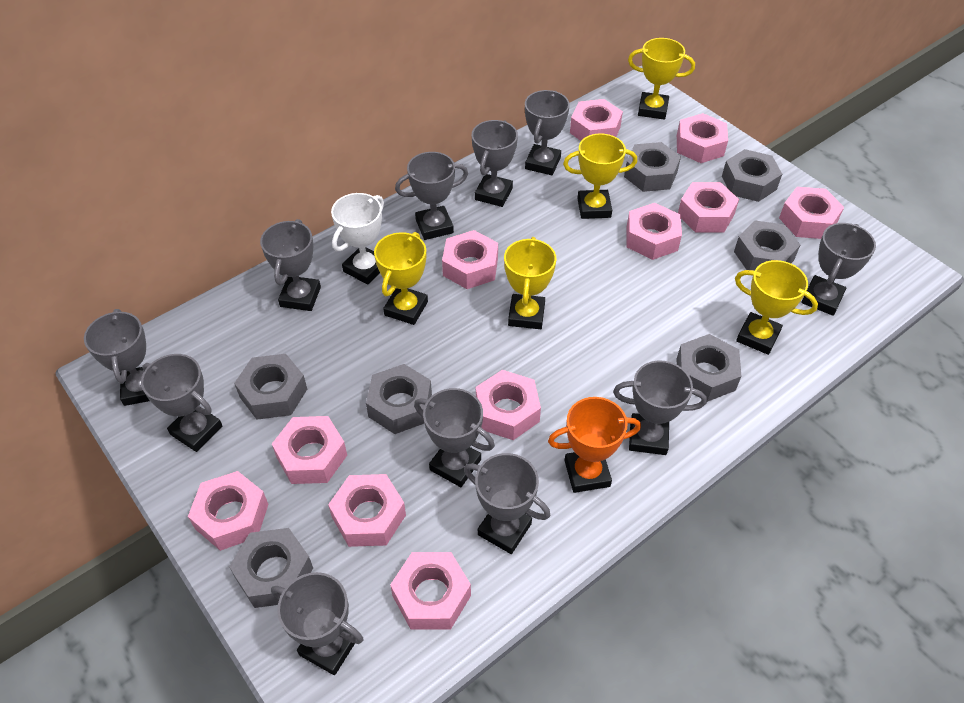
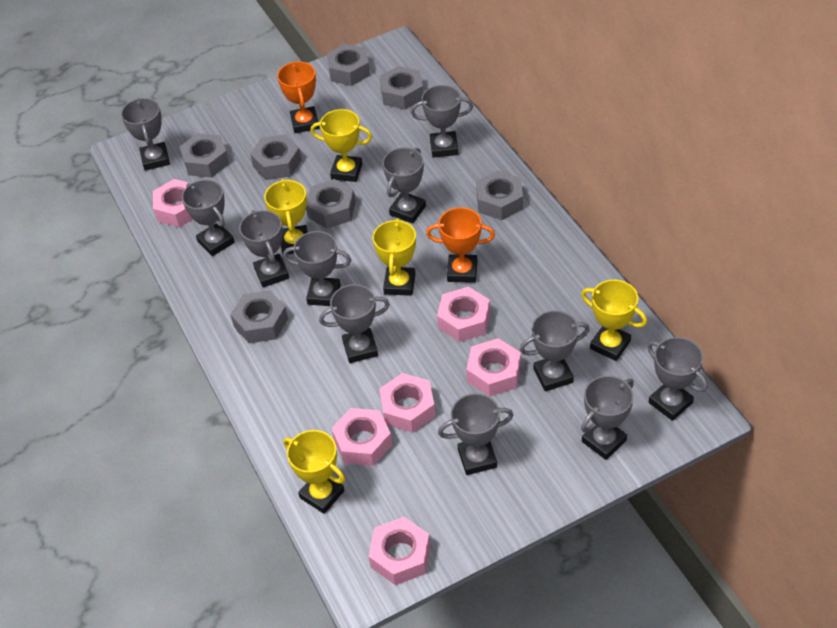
orange trophy: 1 -> 2
pink nut: 11 -> 6
white trophy: 1 -> 0

